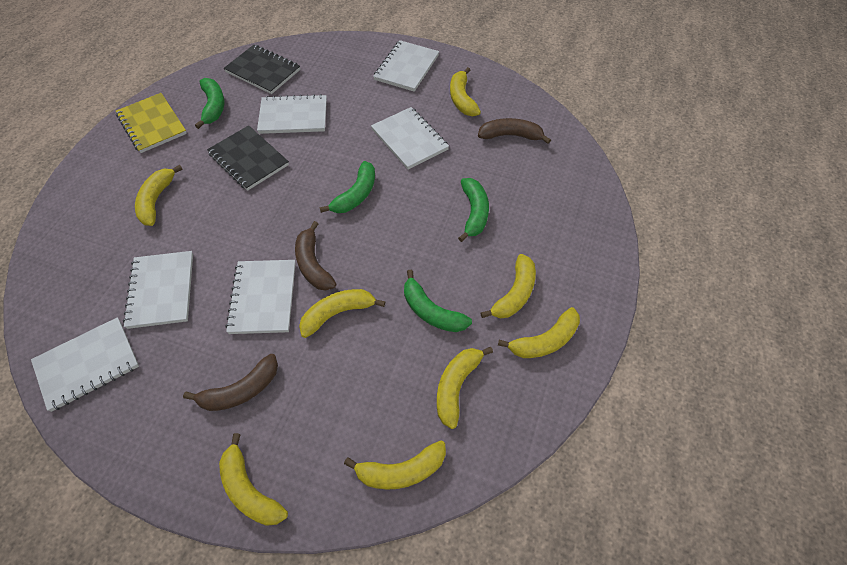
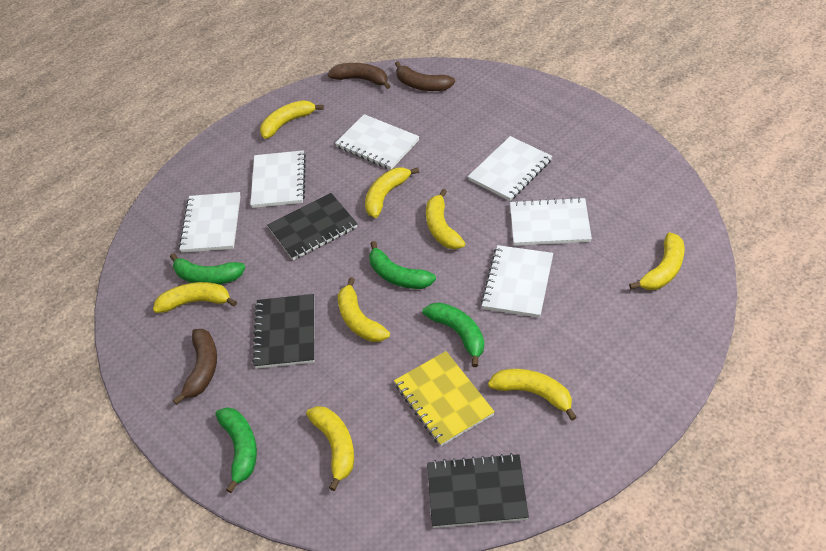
black notebook: 2 -> 3

